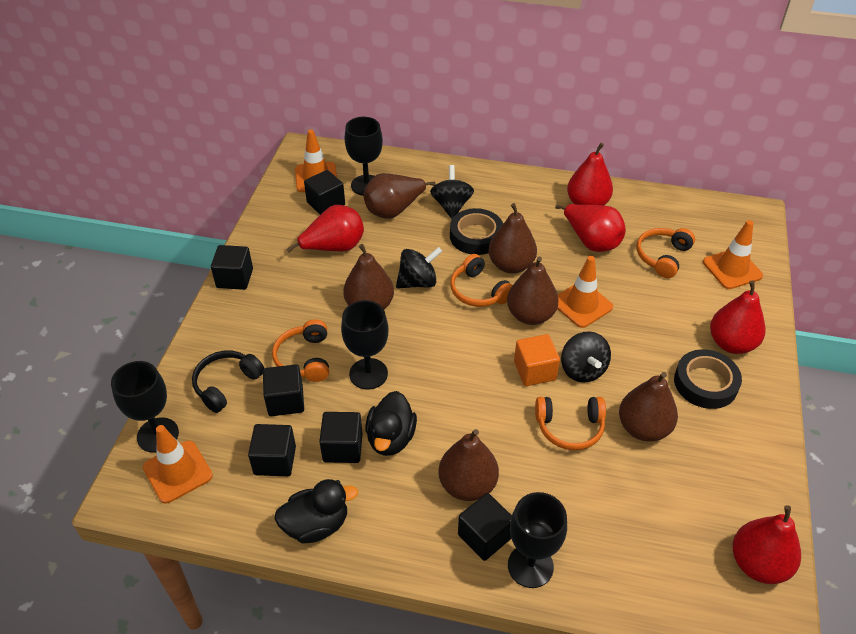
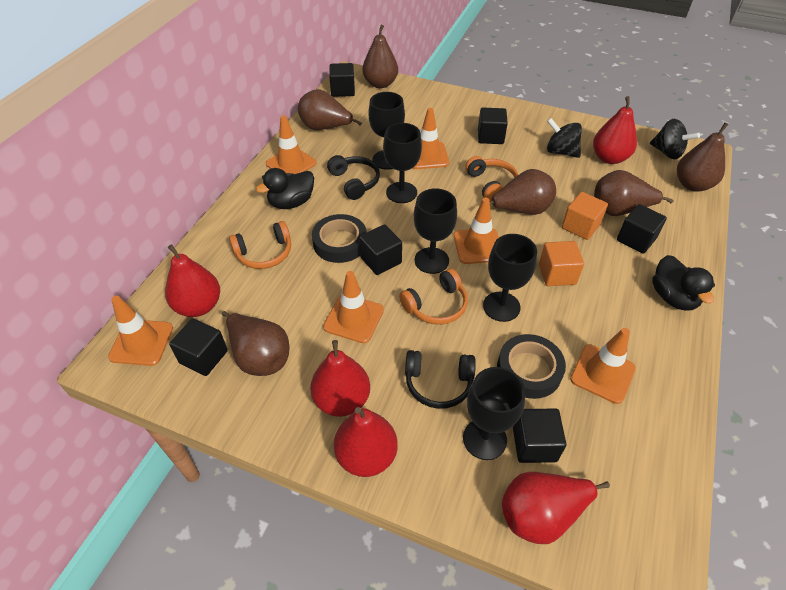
black goblet: 4 -> 5
black headphones: 1 -> 2
black spinning top: 3 -> 2
orange cube: 1 -> 2
orange headphones: 4 -> 3
orange traffic cone: 4 -> 6

